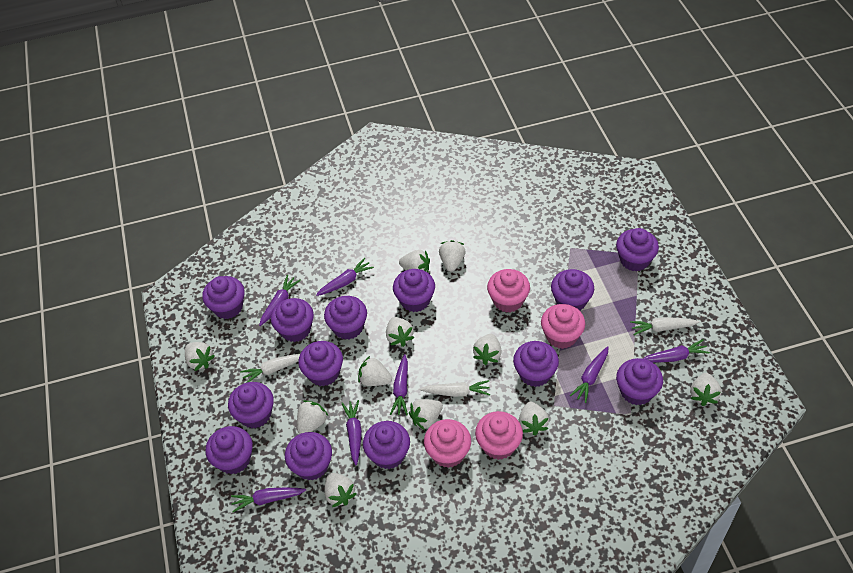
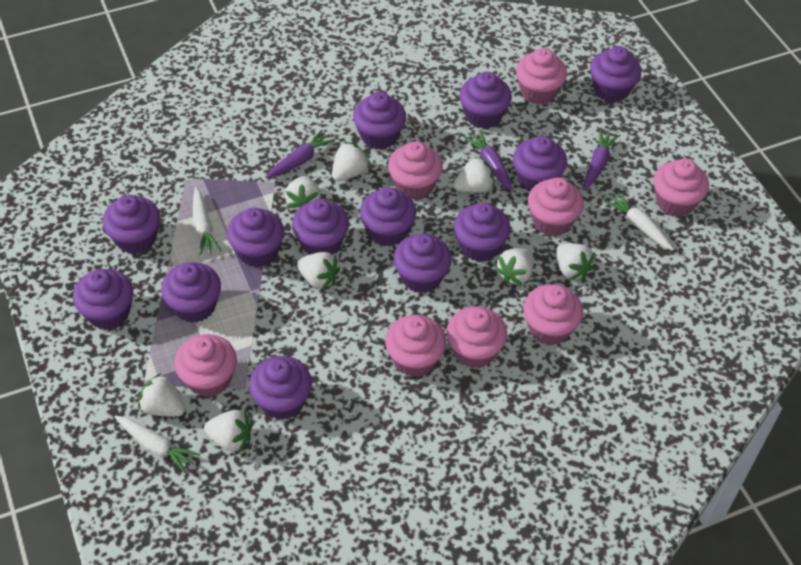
pink cupcake: 4 -> 8
purple carrot: 7 -> 3
white strawberry: 11 -> 8

